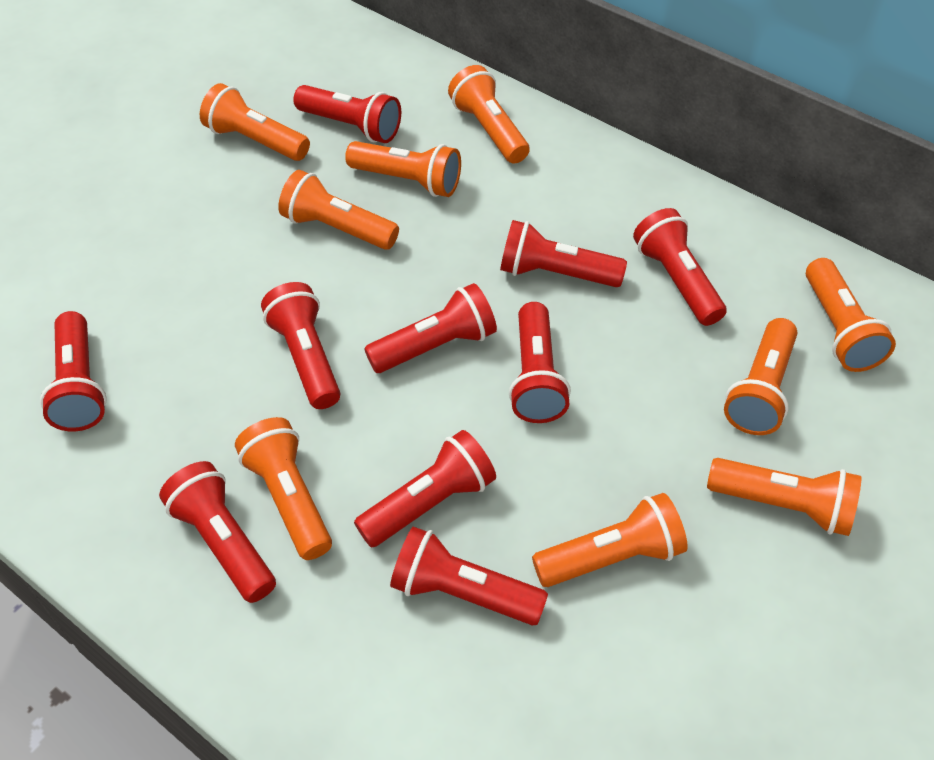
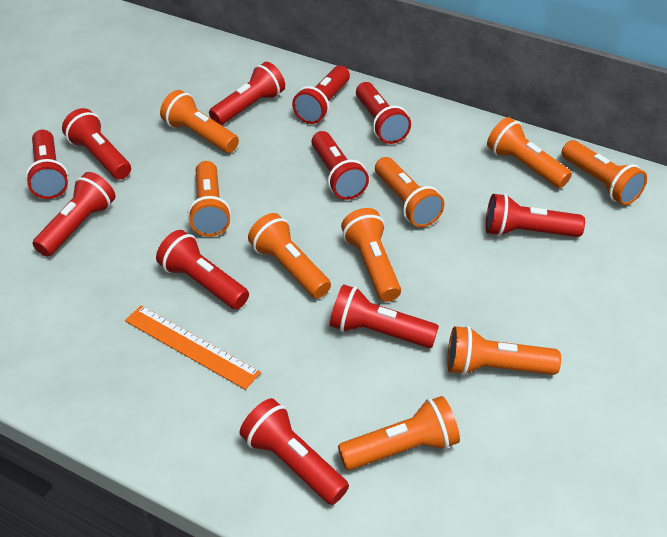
orange ruler: 0 -> 1
red flashlight: 10 -> 11

